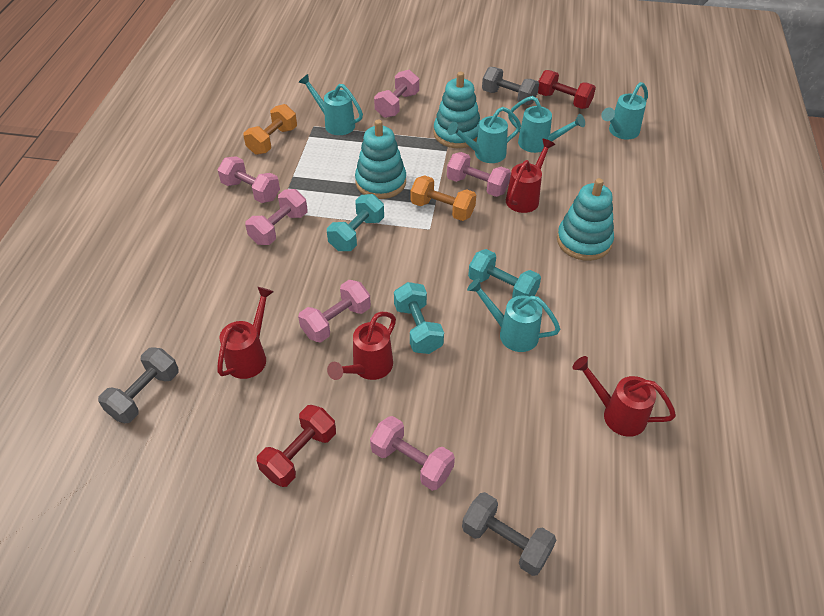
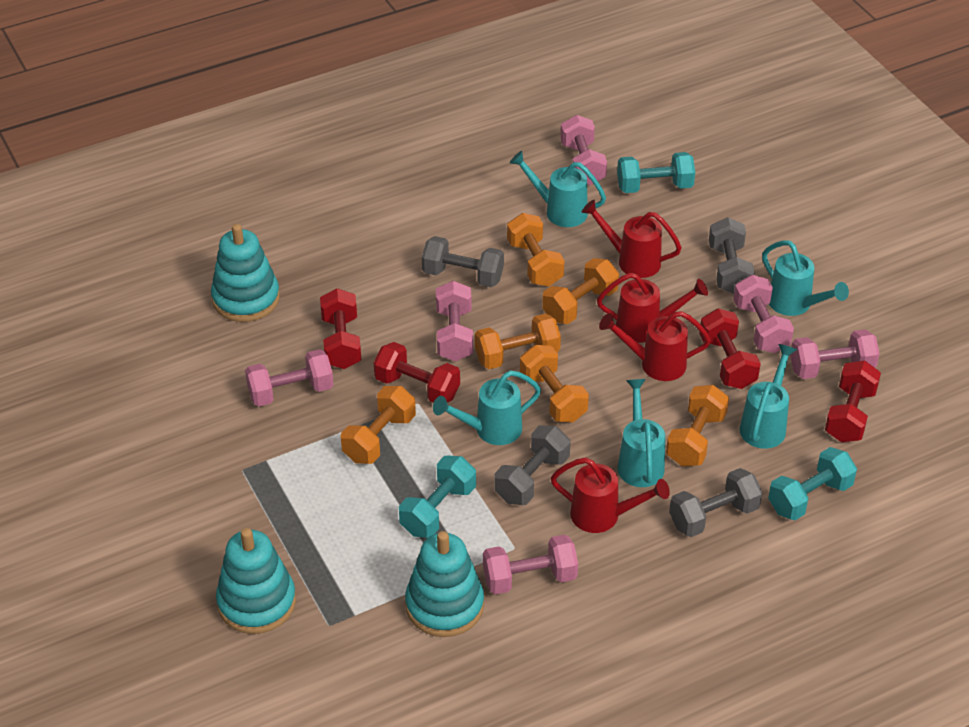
grey dumbbell: 3 -> 4
orange dumbbell: 2 -> 6
red dumbbell: 2 -> 4

